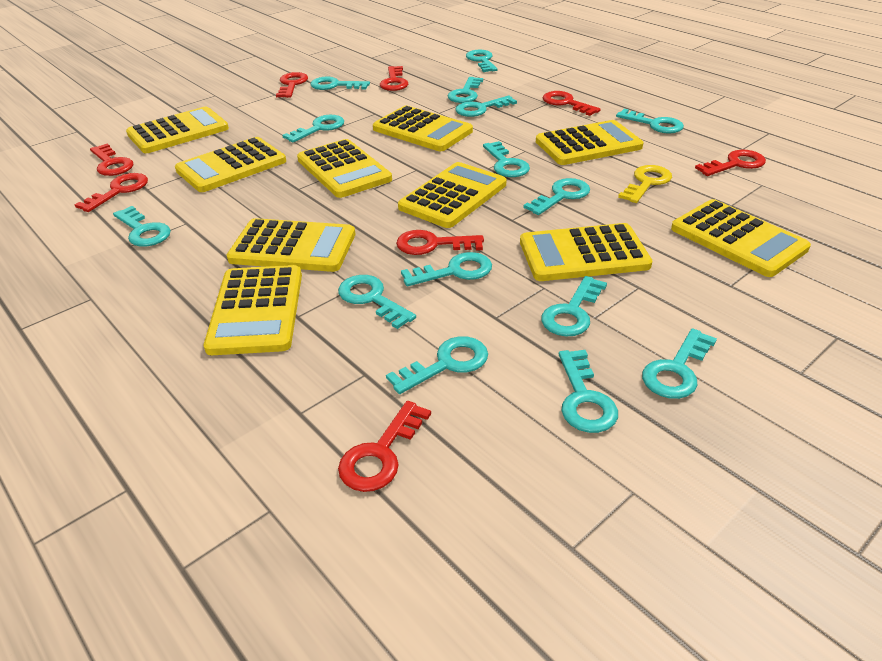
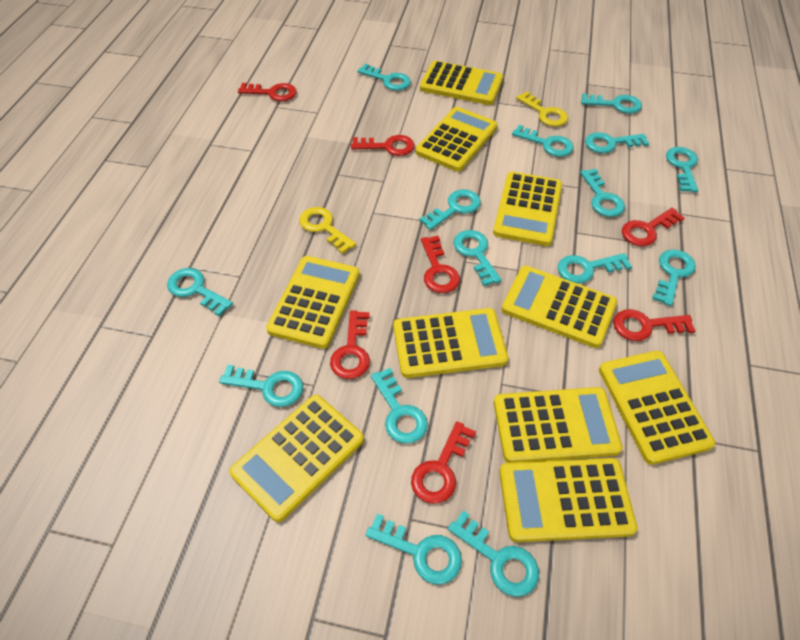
red key: 8 -> 7
yellow key: 1 -> 2

